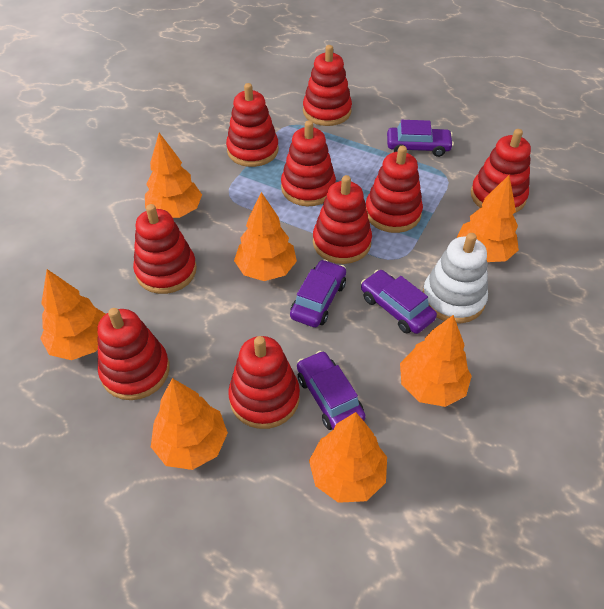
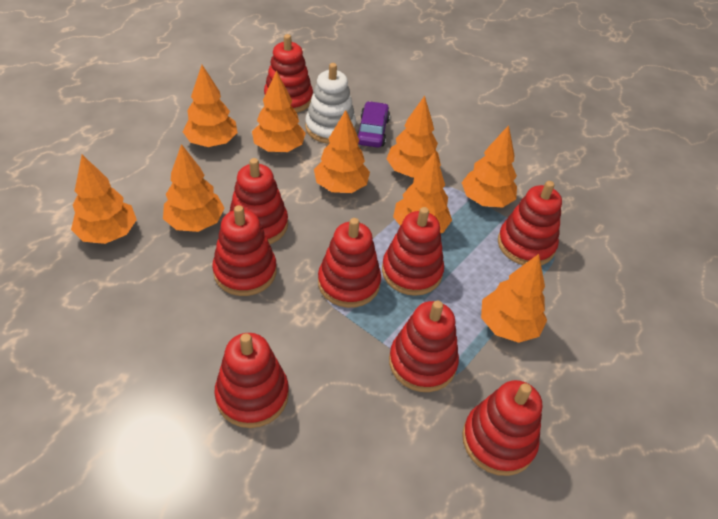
orange tree: 7 -> 9
purple car: 4 -> 1

